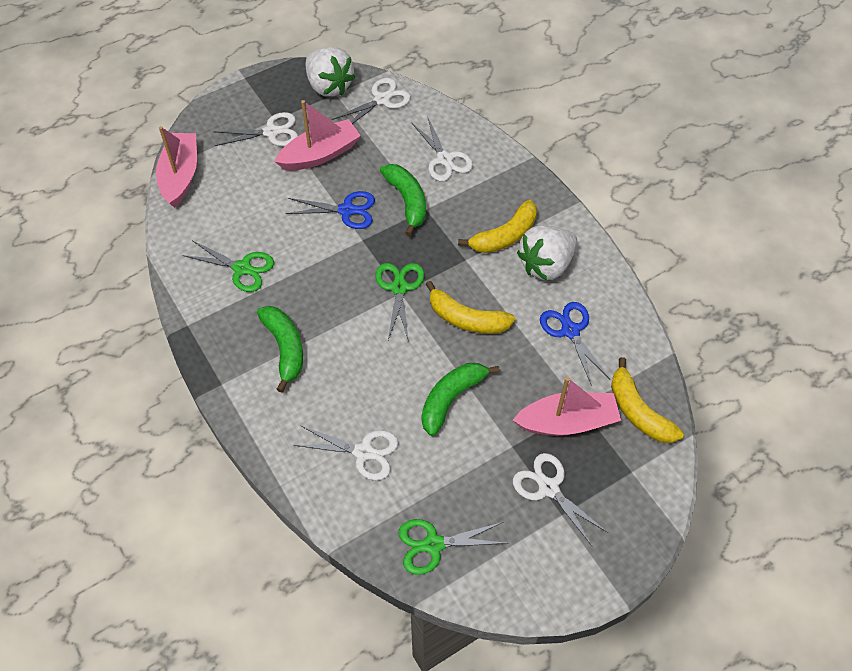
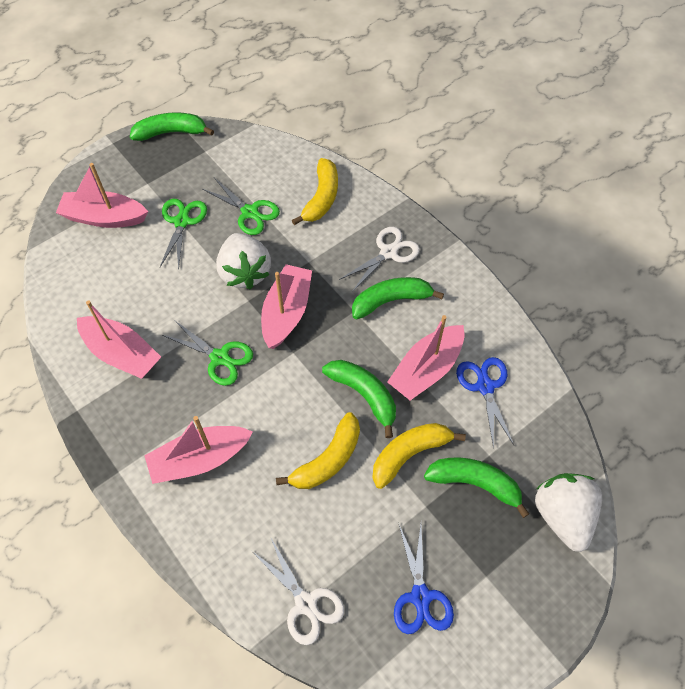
green banana: 3 -> 4
pink boat: 3 -> 5
white scissors: 5 -> 2

